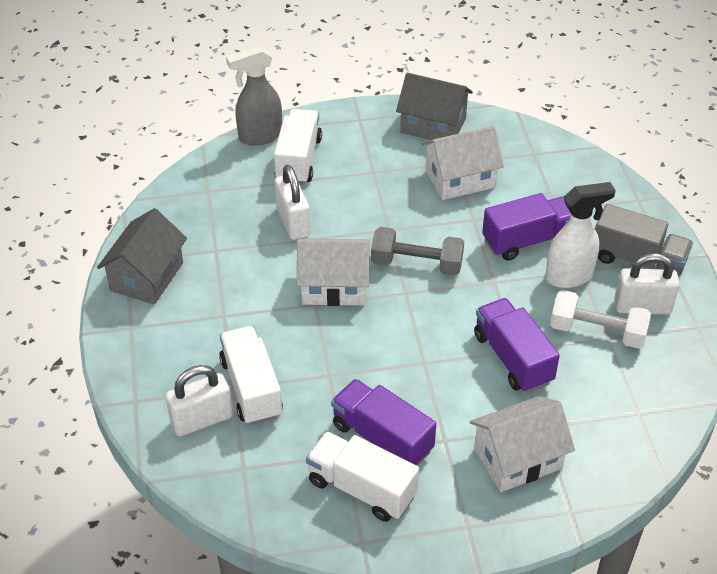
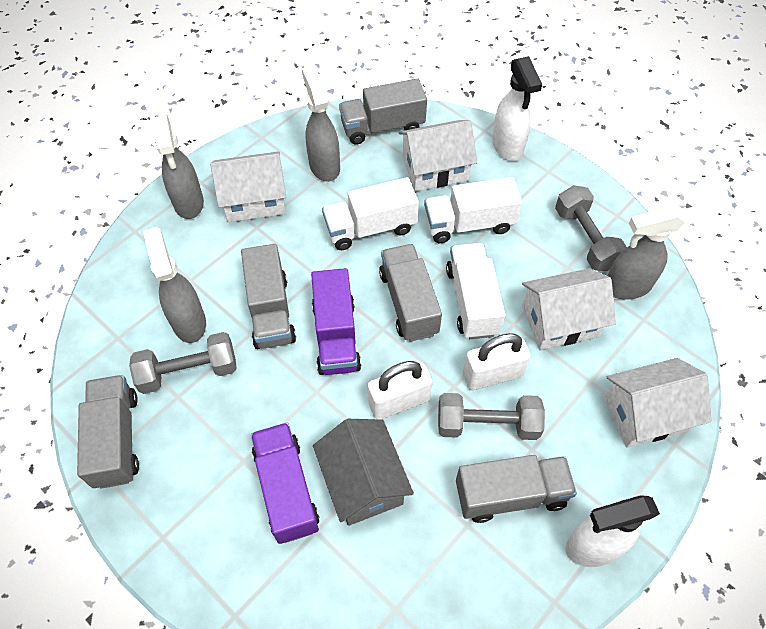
grey dumbbell: 1 -> 3
grey house: 2 -> 1
grey spray bottle: 1 -> 4
grey truck: 1 -> 5
purple truck: 3 -> 2
white dumbbell: 1 -> 0
white house: 3 -> 4
white padlock: 3 -> 2
white spray bottle: 1 -> 2

